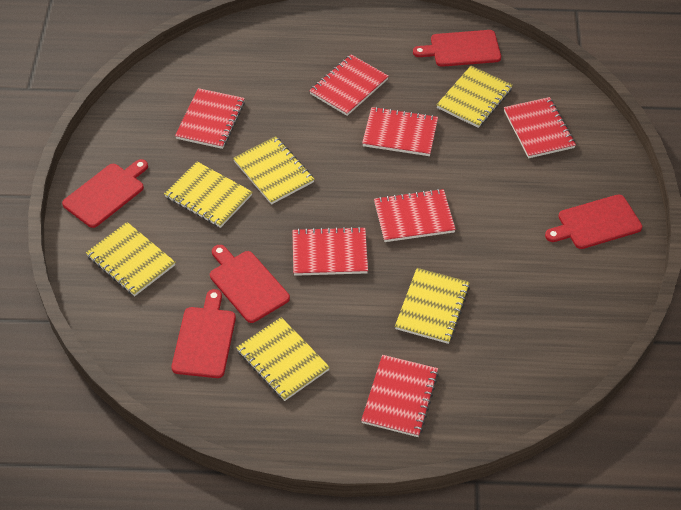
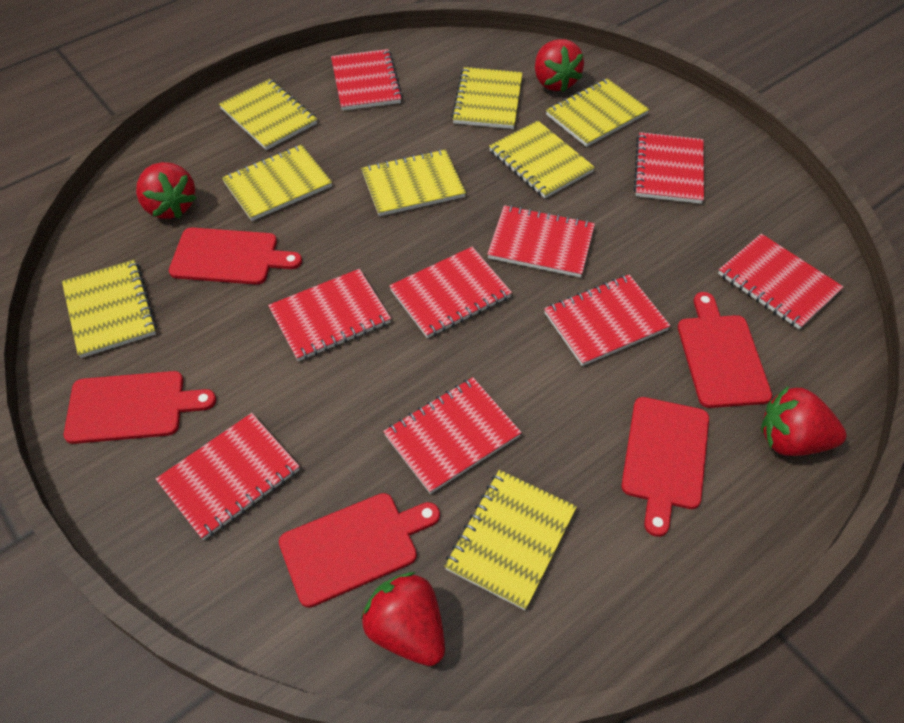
red notebook: 7 -> 9
red strawberry: 0 -> 4
yellow notebook: 6 -> 8

